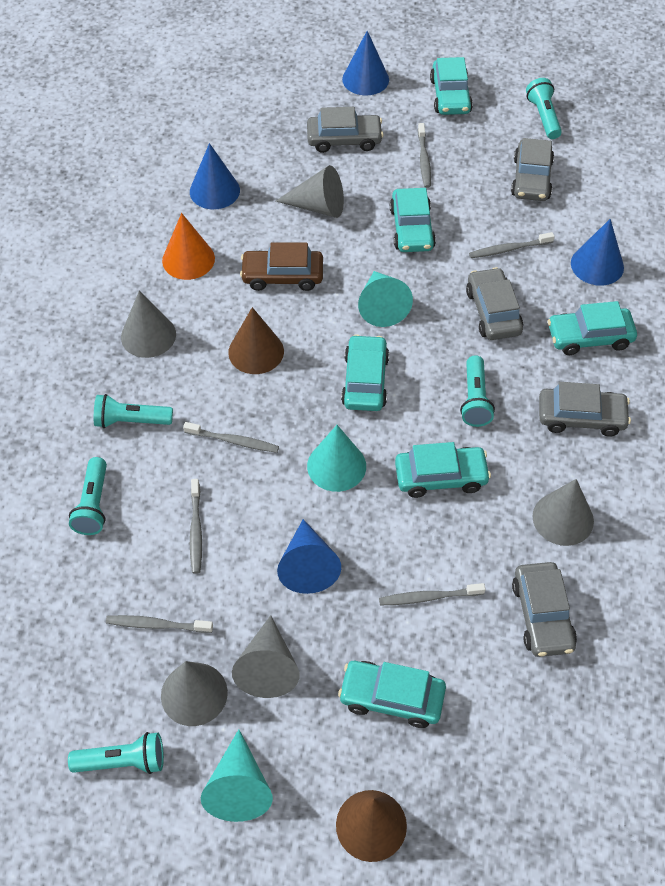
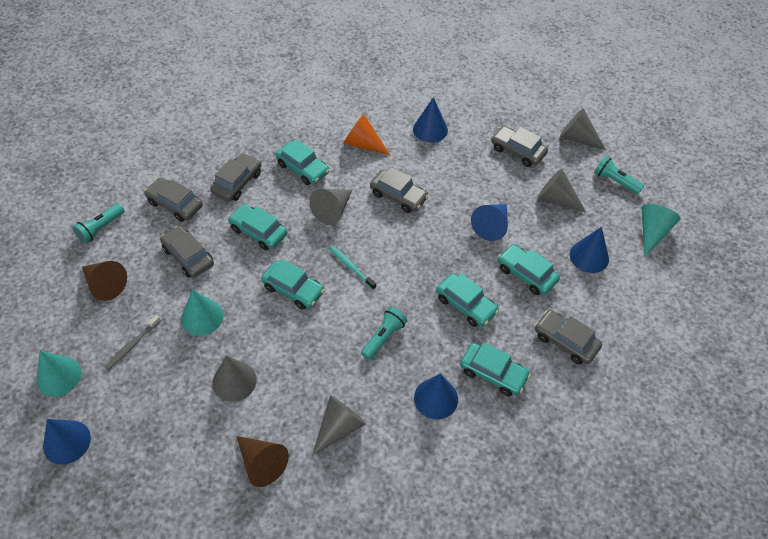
blue cone: 4 -> 5
brown car: 1 -> 0
grey car: 5 -> 6
grey toothbrush: 6 -> 1
turquoise flashlight: 5 -> 3
turquoise toothbrush: 0 -> 1

